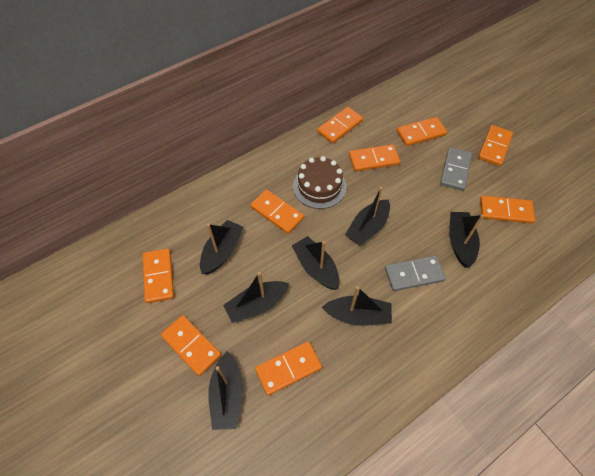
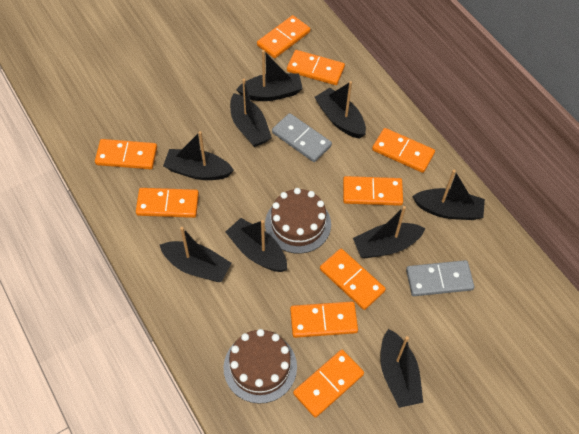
black boat: 7 -> 9
brown cake: 1 -> 2

